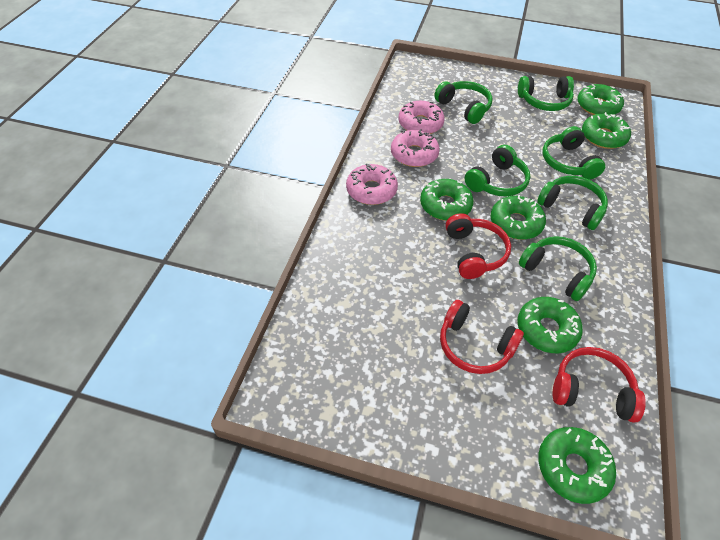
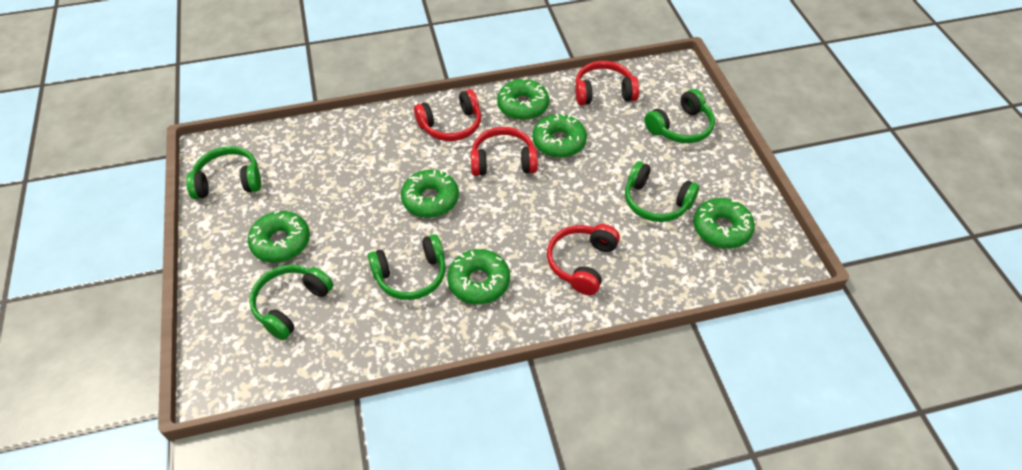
green headphones: 6 -> 5
pink donut: 3 -> 0
red headphones: 3 -> 4

